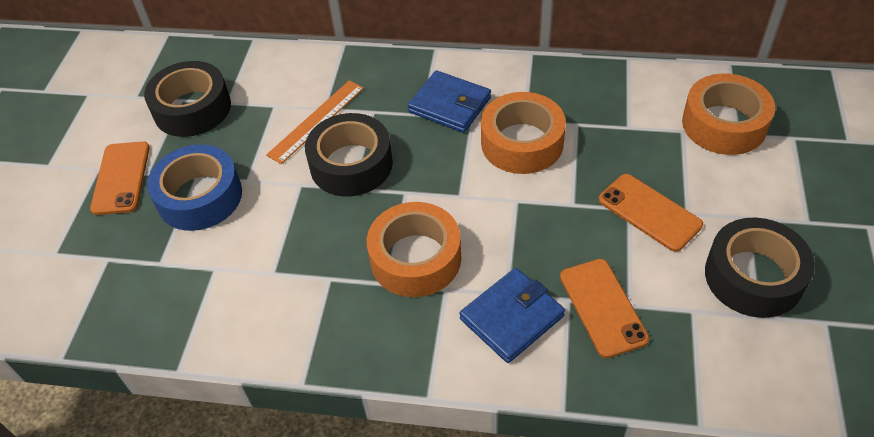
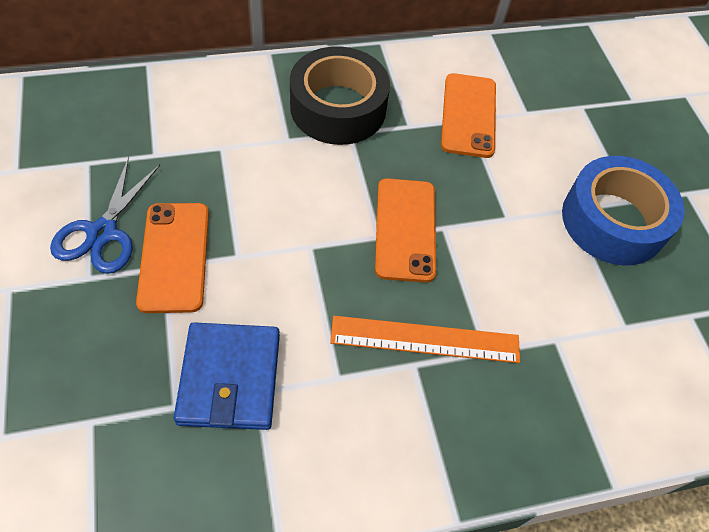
black tape: 3 -> 1
blue scissors: 0 -> 1
blue wallet: 2 -> 1
orange tape: 3 -> 0

